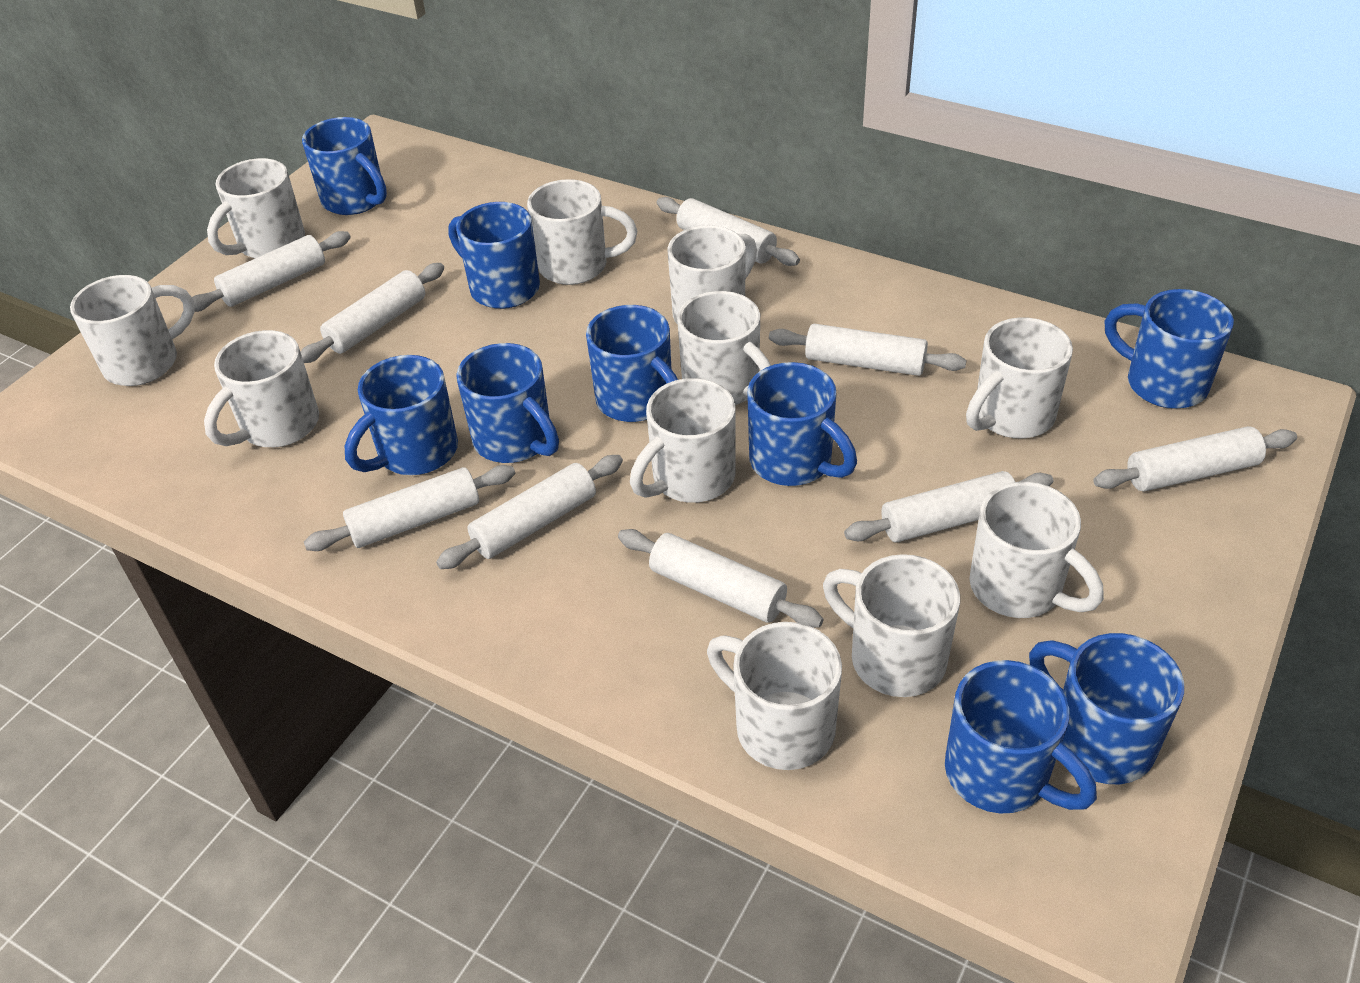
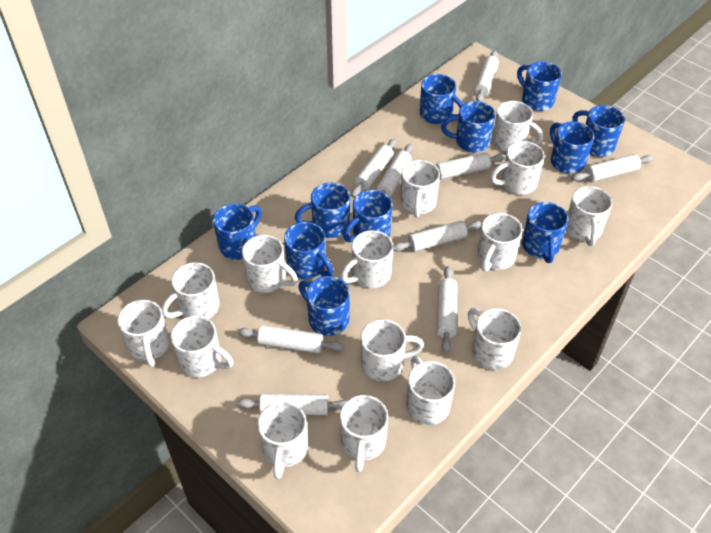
blue mug: 9 -> 11
white mug: 11 -> 15

